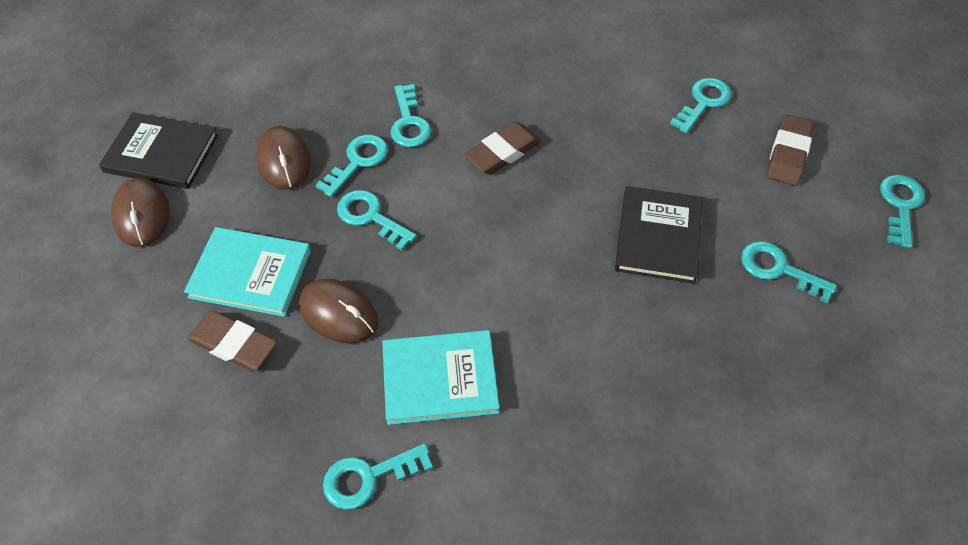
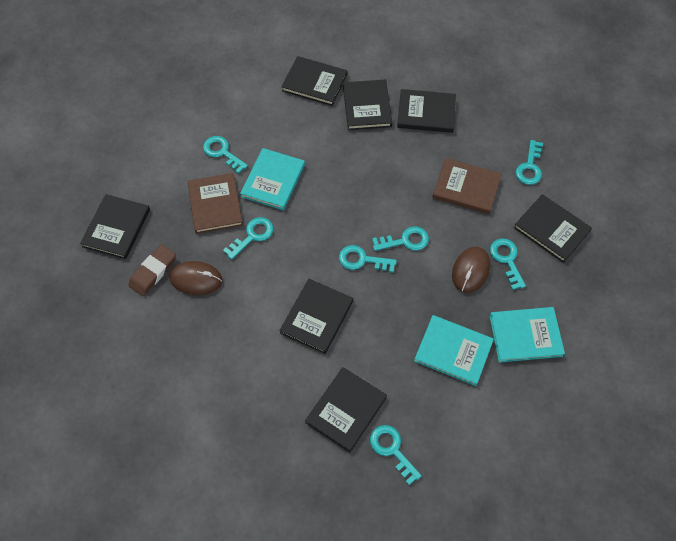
black book: 2 -> 7
brown book: 0 -> 2
brown eraser: 3 -> 1
brown mouse: 3 -> 2
turquoise book: 2 -> 3

